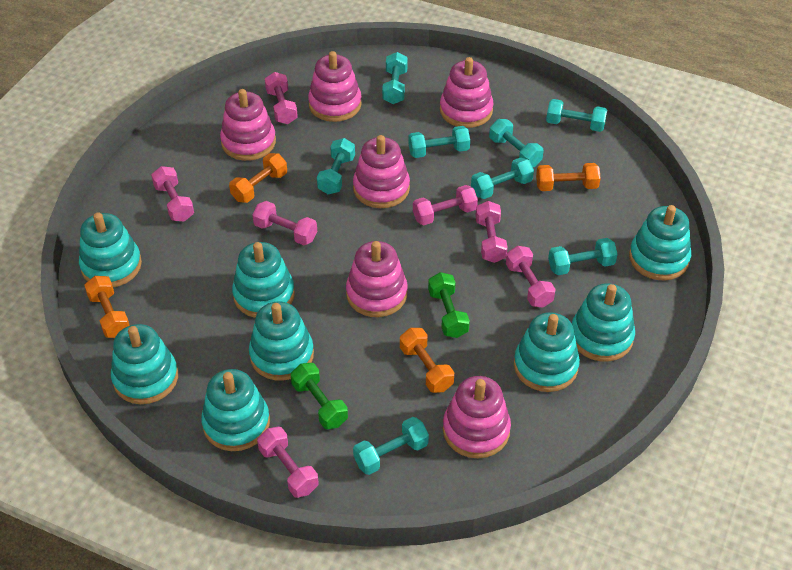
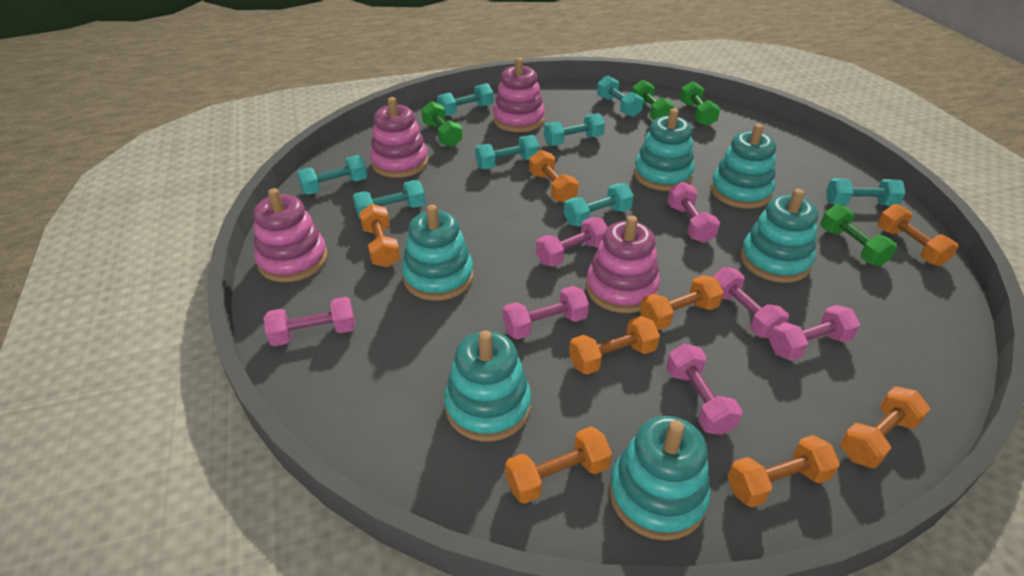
green dumbbell: 2 -> 4
orange dumbbell: 4 -> 8
pink stacking toy: 6 -> 4
turquoise stacking toy: 8 -> 6

